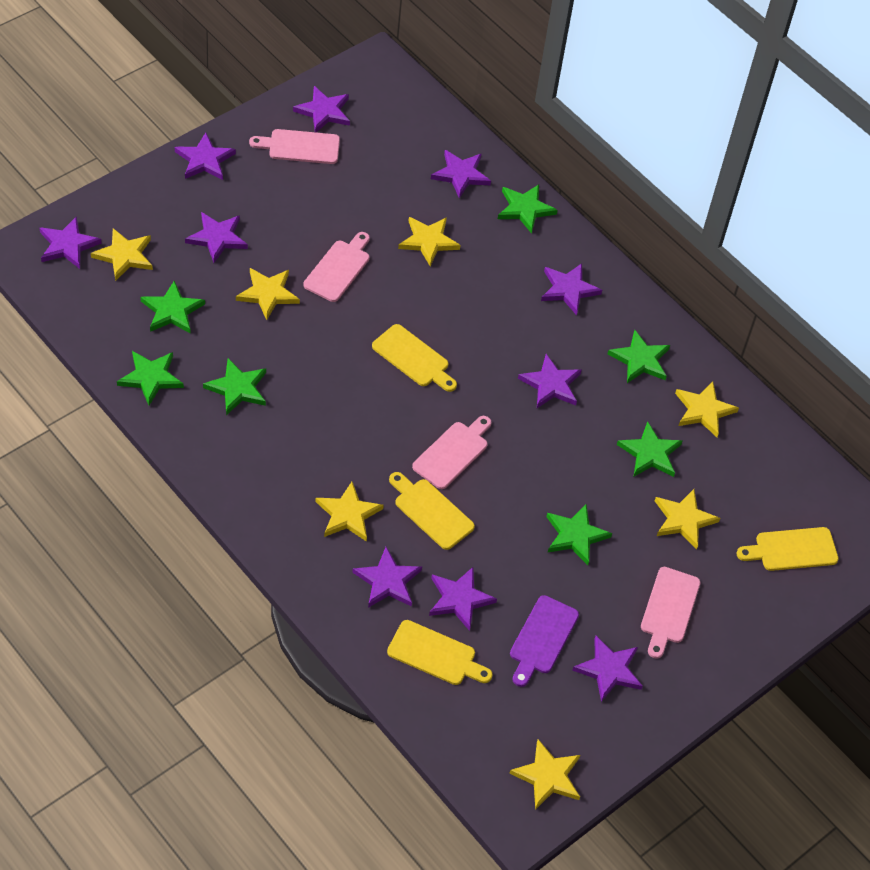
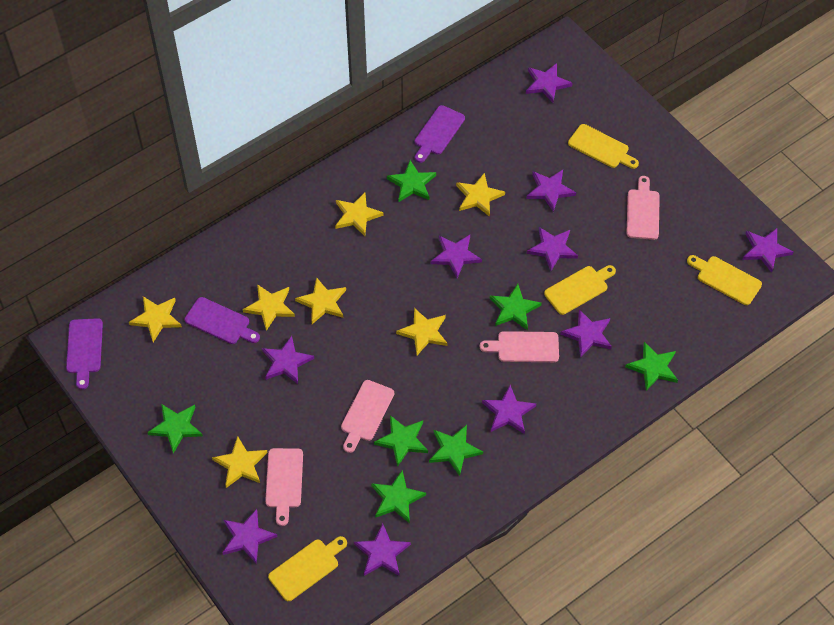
purple cutting board: 1 -> 3

